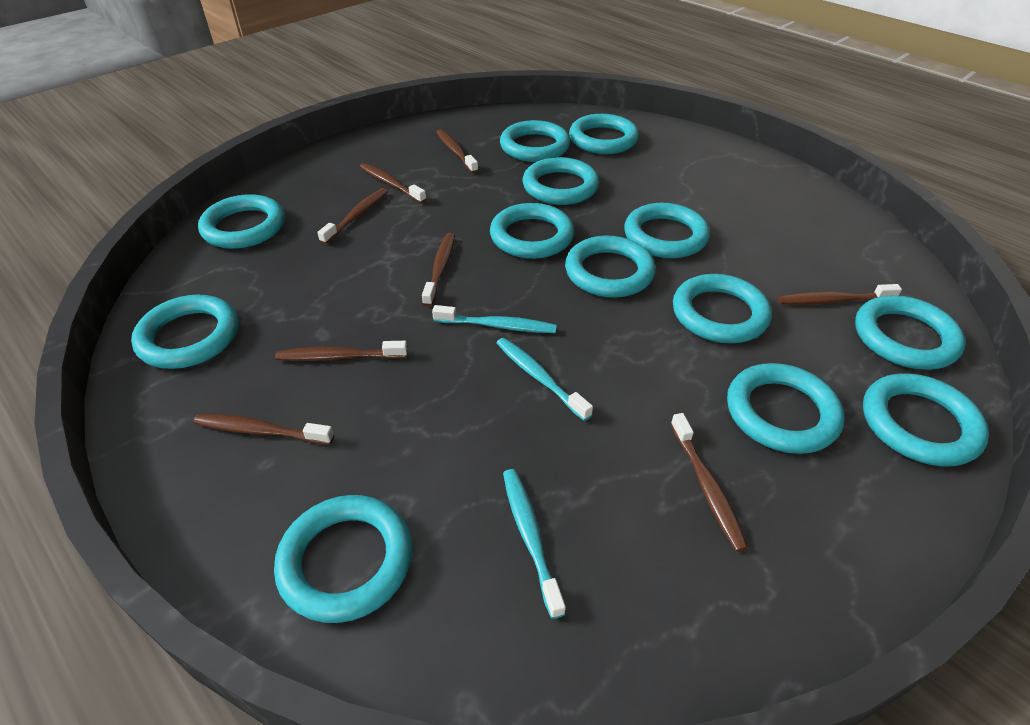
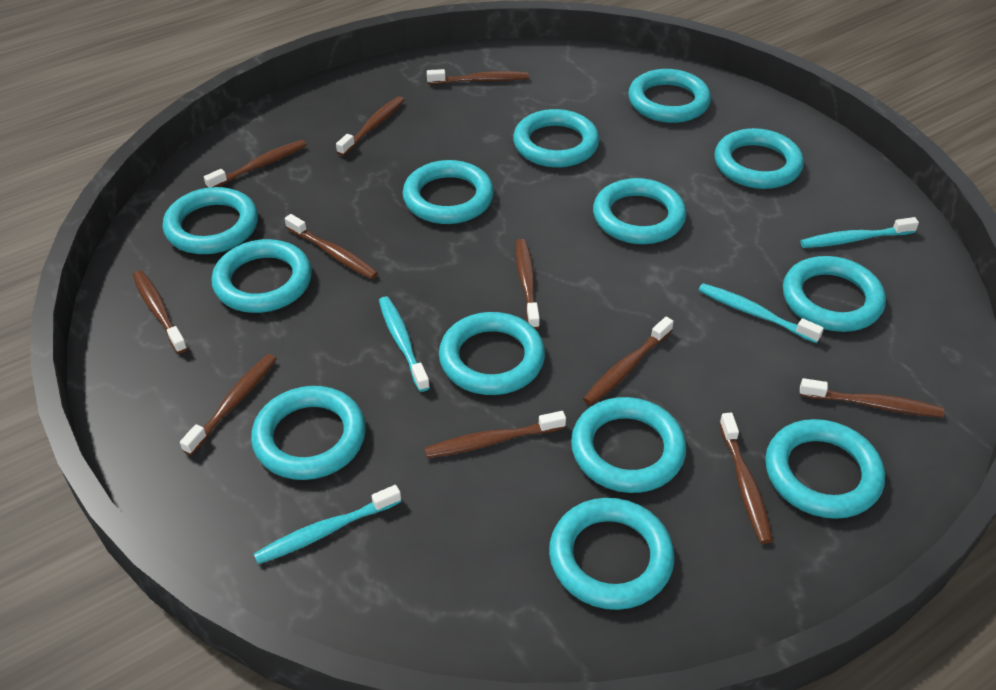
brown toothbrush: 8 -> 11
turquoise toothbrush: 3 -> 4

